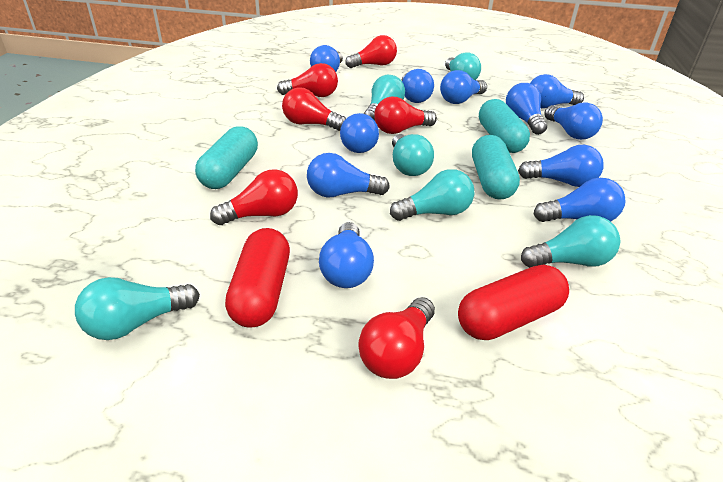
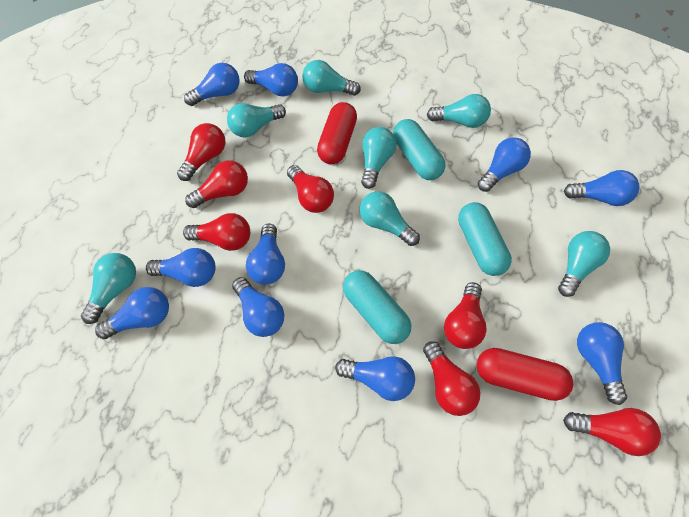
blue light bulb: 11 -> 10
red light bulb: 6 -> 7
turquoise light bulb: 6 -> 7

